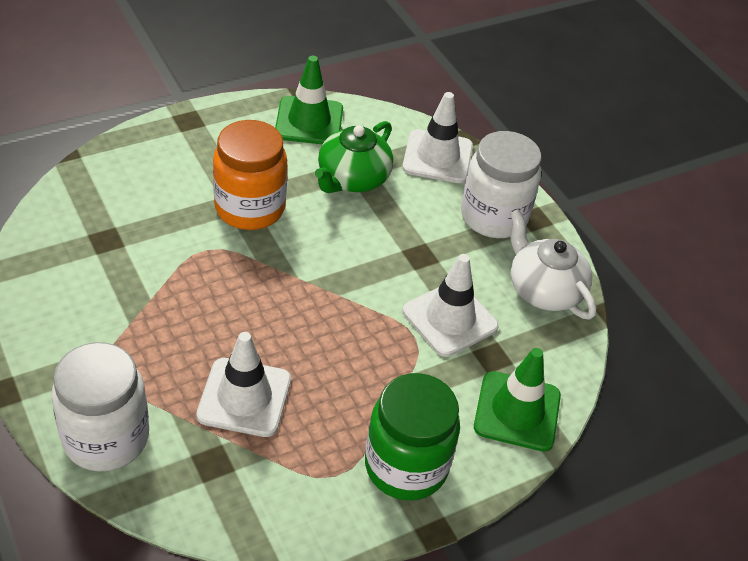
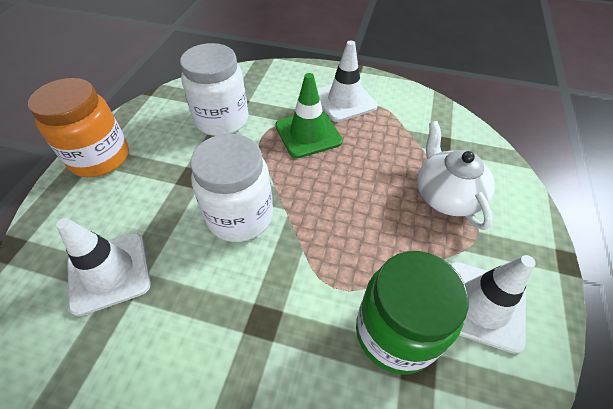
green teapot: 1 -> 0
green traffic cone: 2 -> 1

